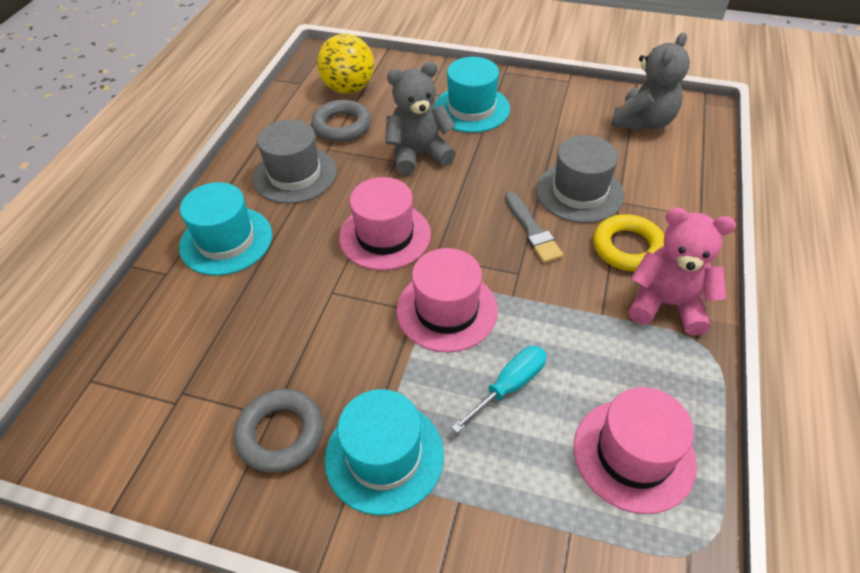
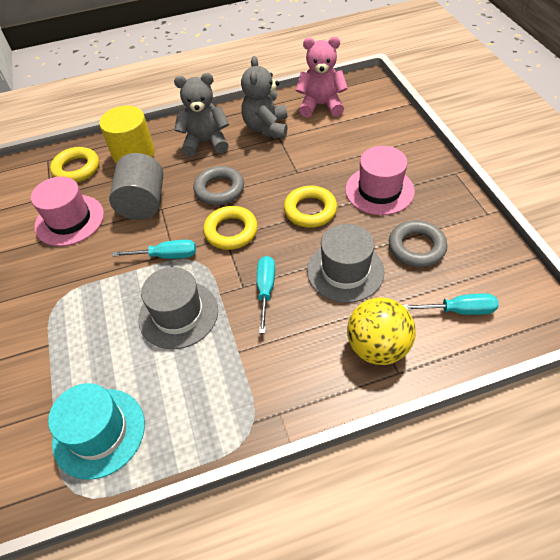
grey brush: 1 -> 0
grey cylinder: 0 -> 1
pink hat: 3 -> 2
turquoise hat: 3 -> 1
turquoise screwdriver: 1 -> 3
yellow cylinder: 0 -> 1
yellow ring: 1 -> 3

